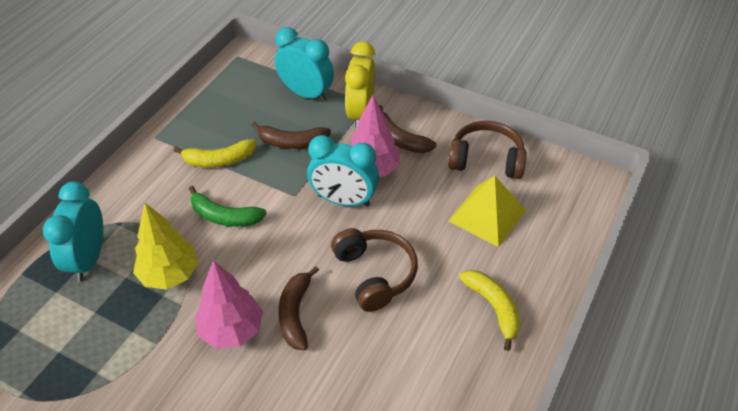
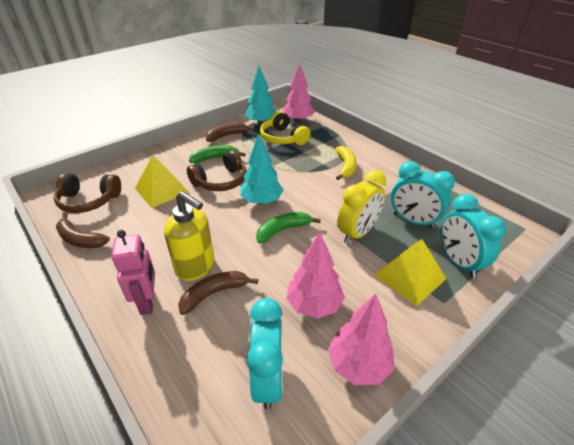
green banana: 1 -> 2
pink robot: 0 -> 1
pink tree: 2 -> 3
turquoise tree: 0 -> 2
yellow banana: 2 -> 1
yellow headphones: 0 -> 1
yellow pyramid: 1 -> 2
yellow soap dispenser: 0 -> 1
yellow tree: 1 -> 0

